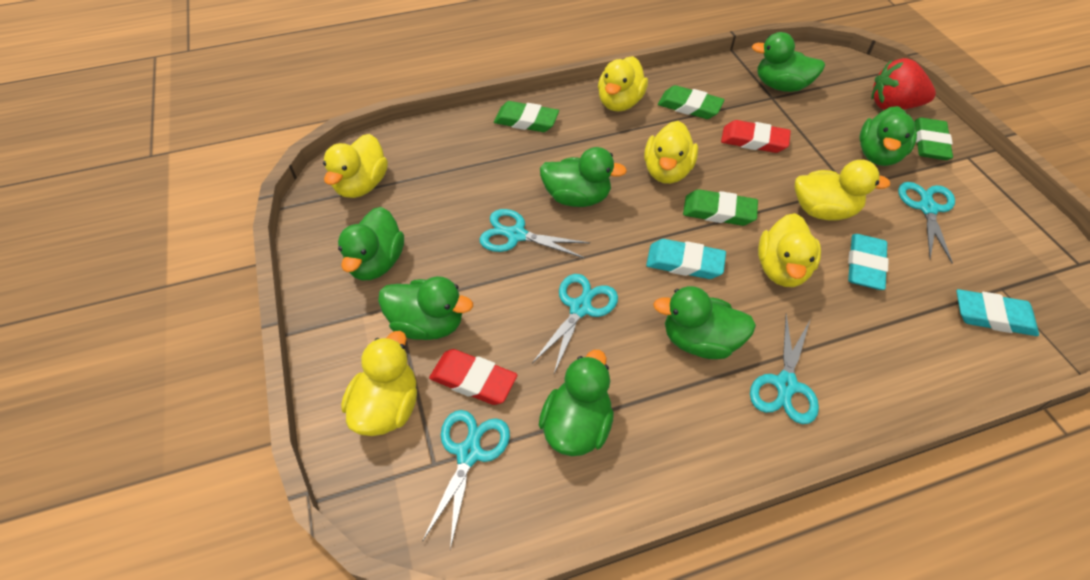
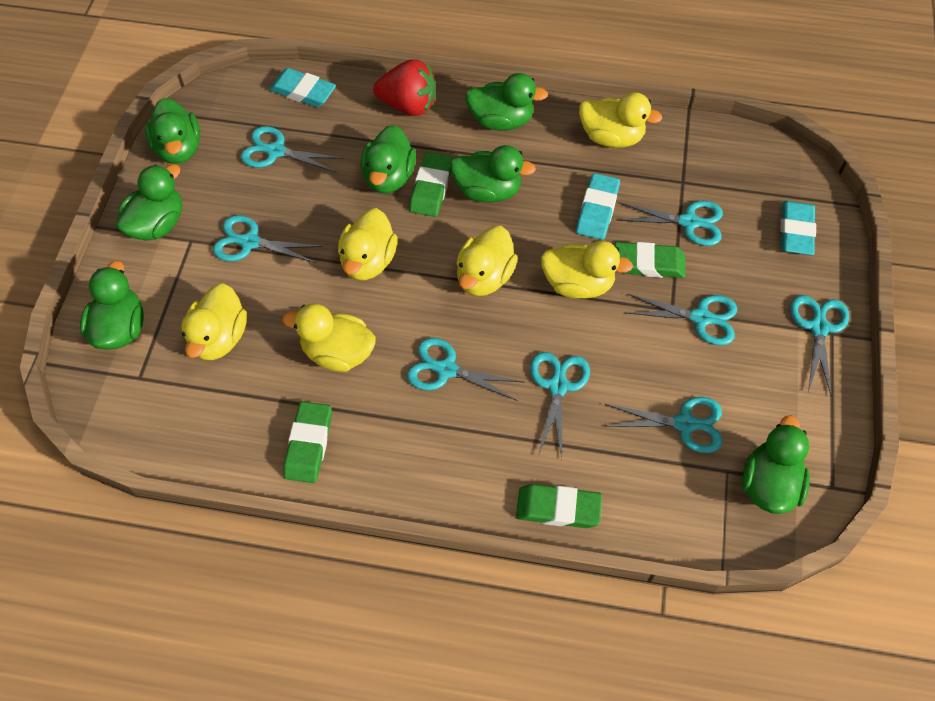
red eraser: 2 -> 0
turquoise scissors: 5 -> 8

